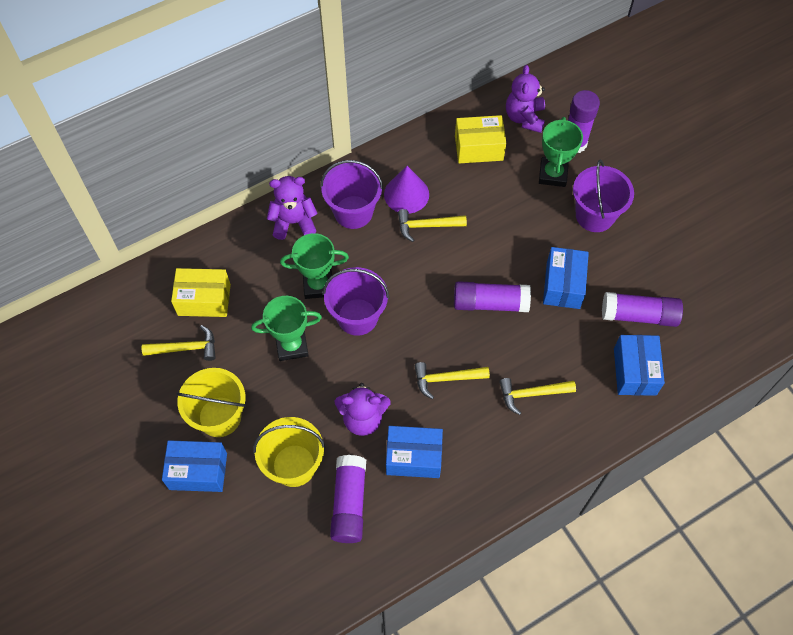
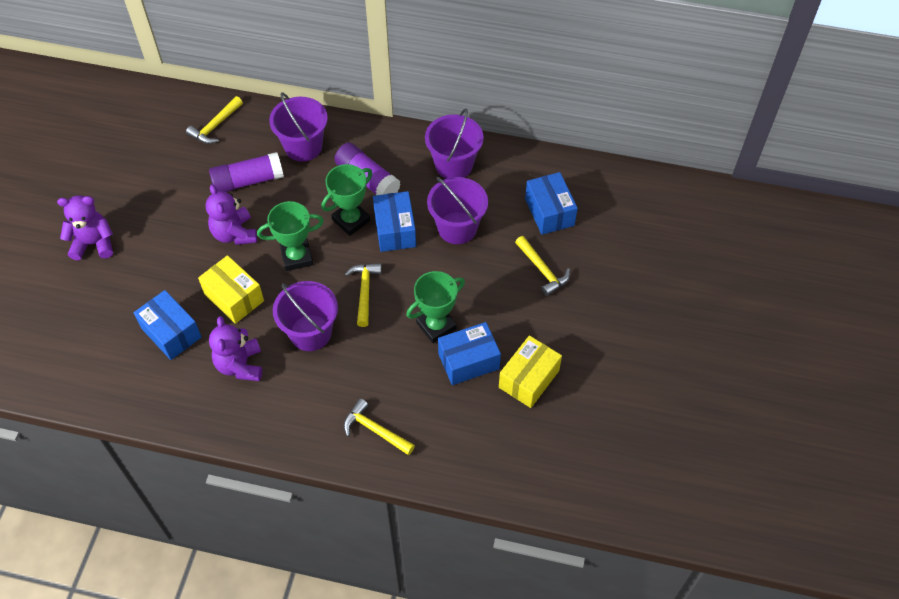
purple bucket: 3 -> 4
purple cone: 1 -> 0
purple glue stick: 4 -> 2
yellow bucket: 2 -> 0

